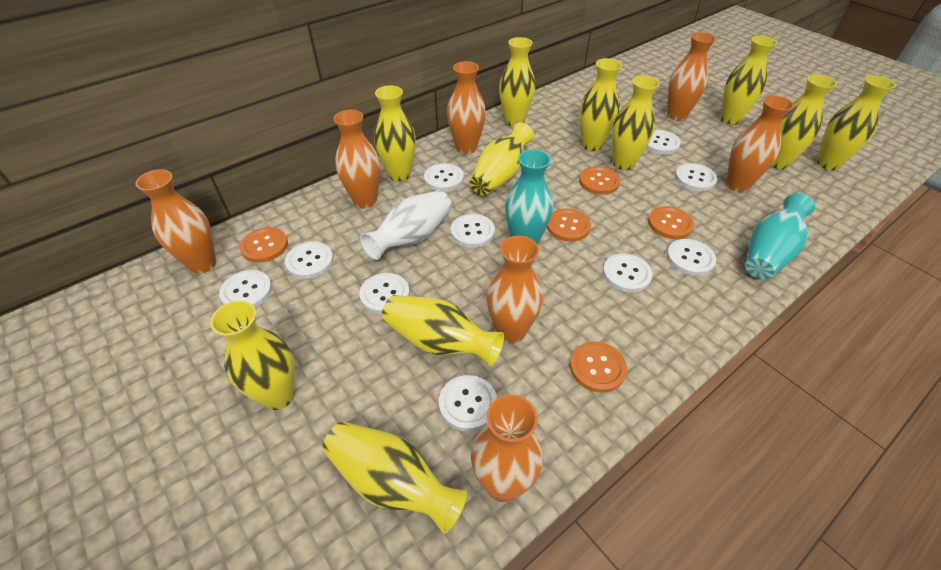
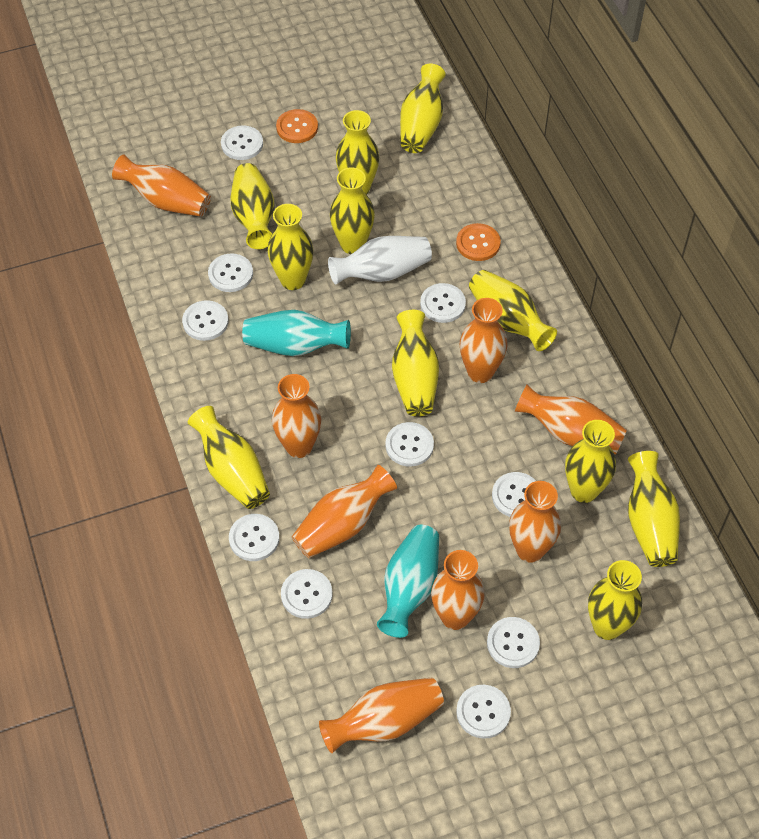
orange button: 5 -> 2
orange vase: 7 -> 8

